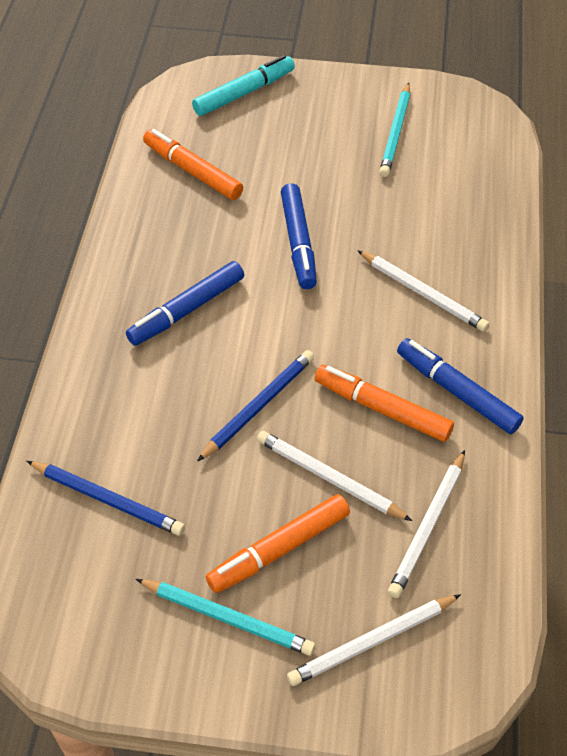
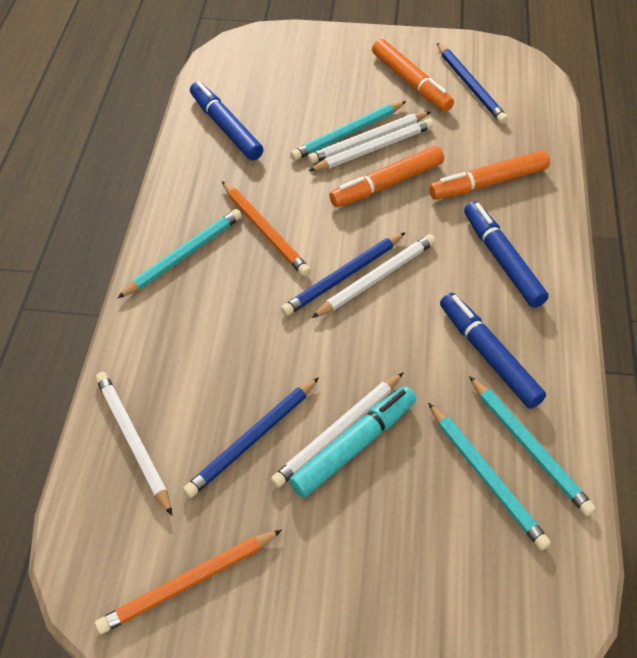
blue pencil: 2 -> 3
orange pencil: 0 -> 2
turquoise pencil: 2 -> 4
white pencil: 4 -> 5

